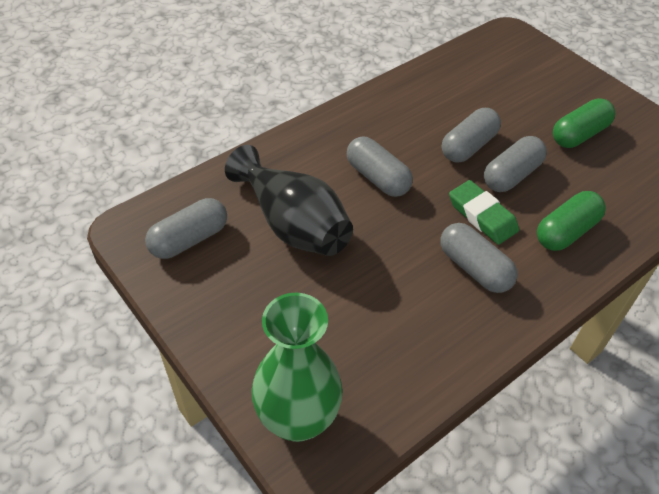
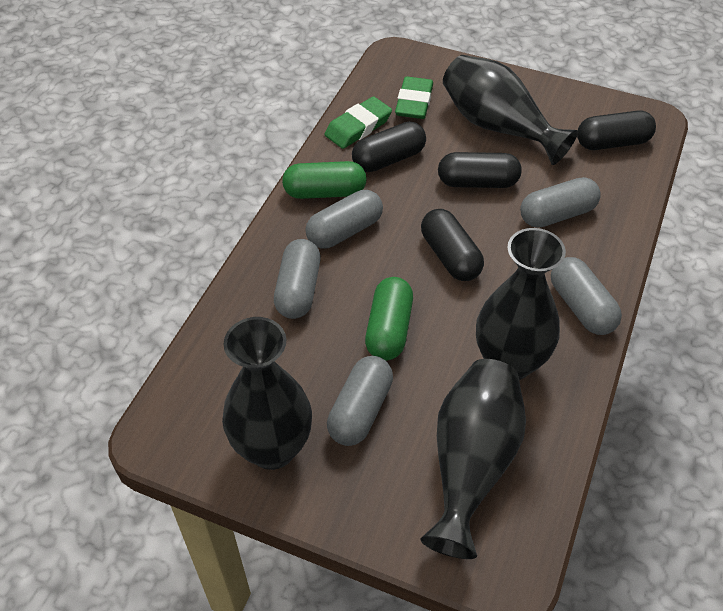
black capsule: 0 -> 4
black vase: 1 -> 4
green eraser: 1 -> 2
green vase: 1 -> 0

